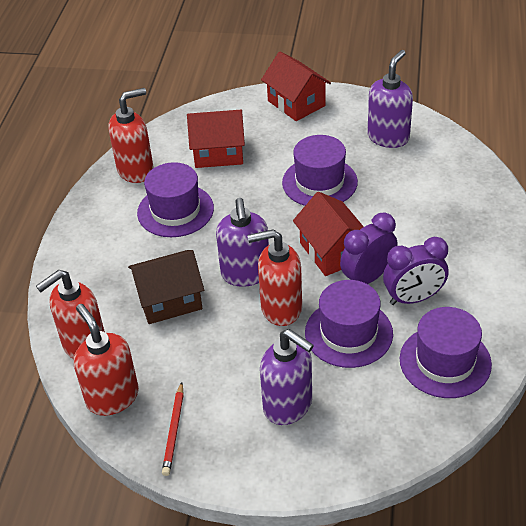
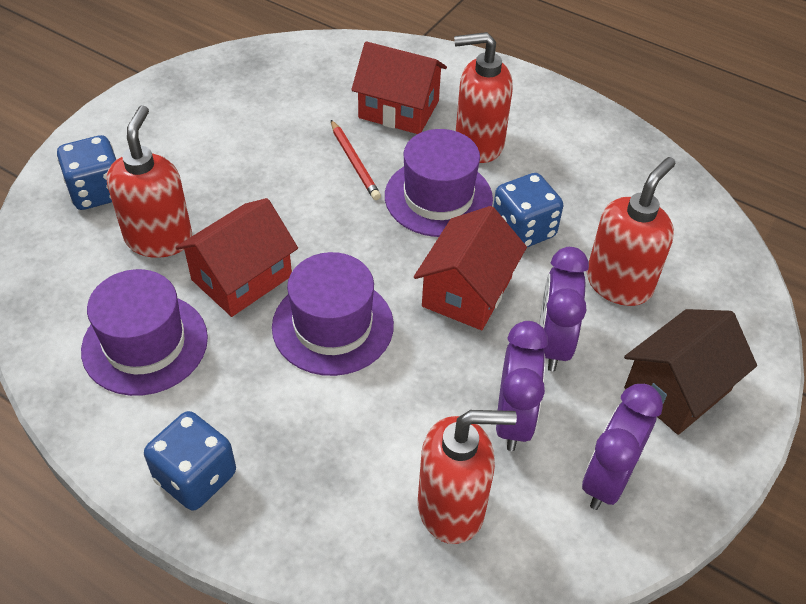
blue dice: 0 -> 3
purple clock: 2 -> 3
purple hat: 4 -> 3
purple soap dispenser: 3 -> 0

